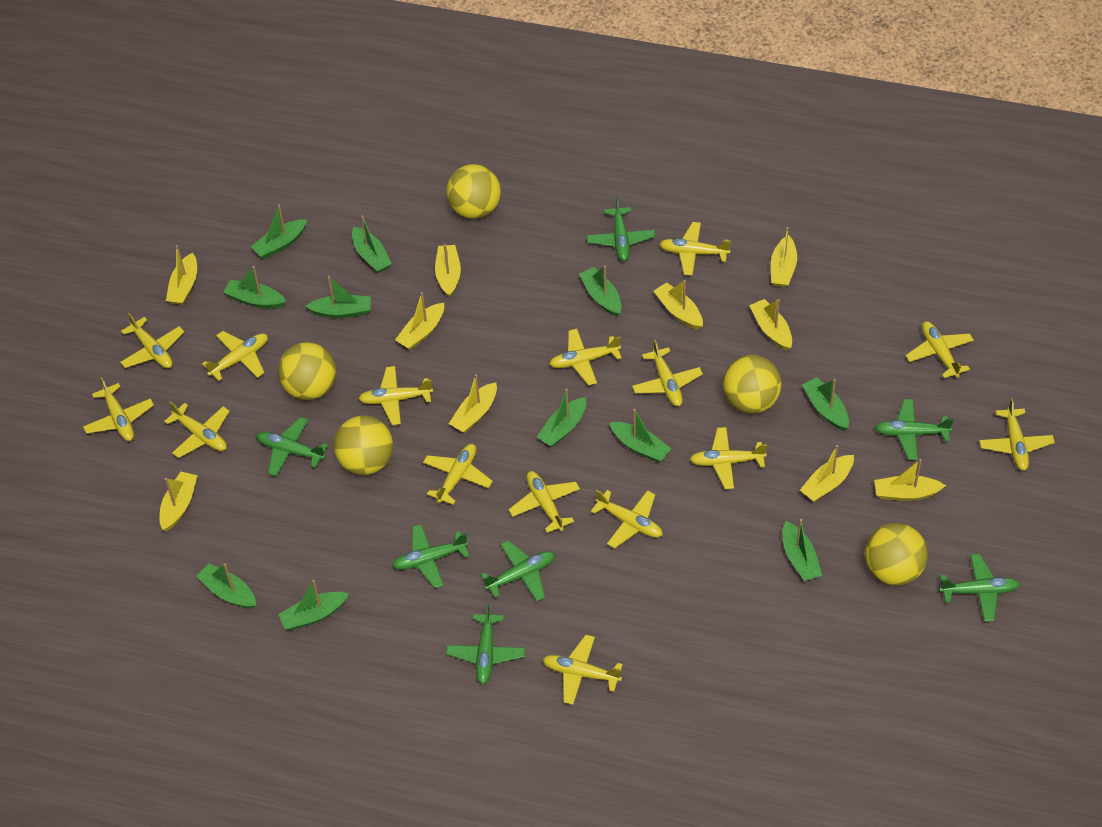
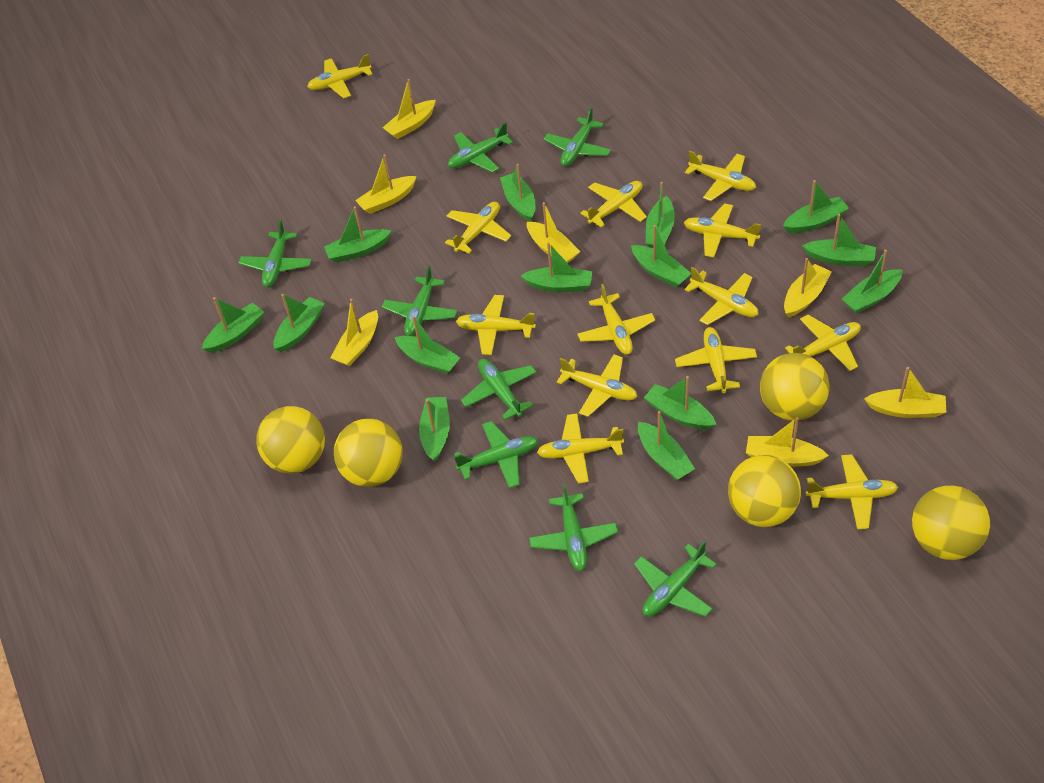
green boat: 11 -> 14
green plane: 7 -> 8
yellow boat: 10 -> 7
yellow plane: 15 -> 13

